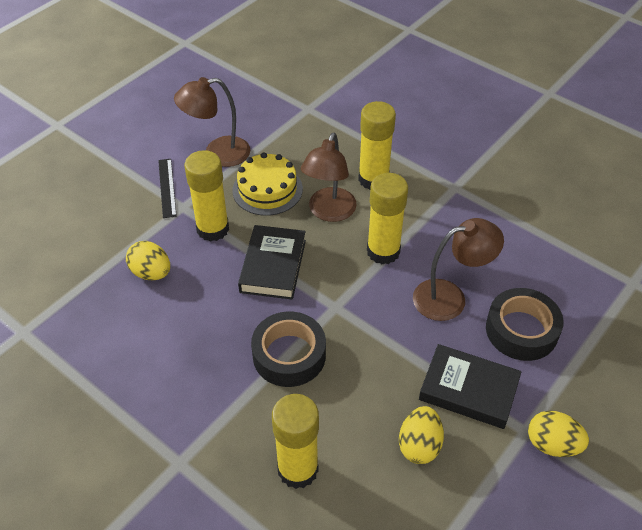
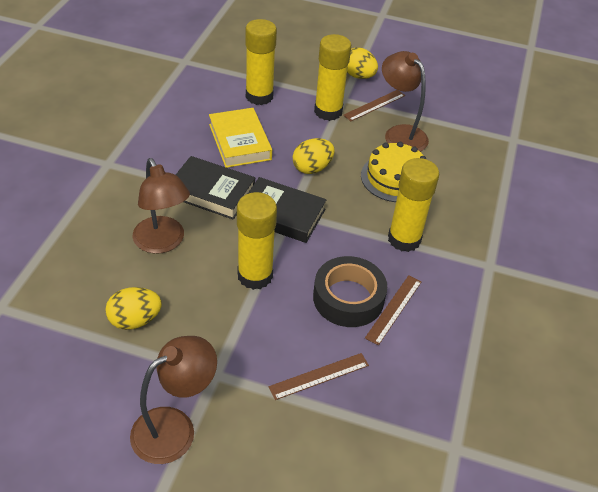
black ruler: 1 -> 0
black tape: 2 -> 1
brown ruler: 0 -> 3
yellow book: 0 -> 1

